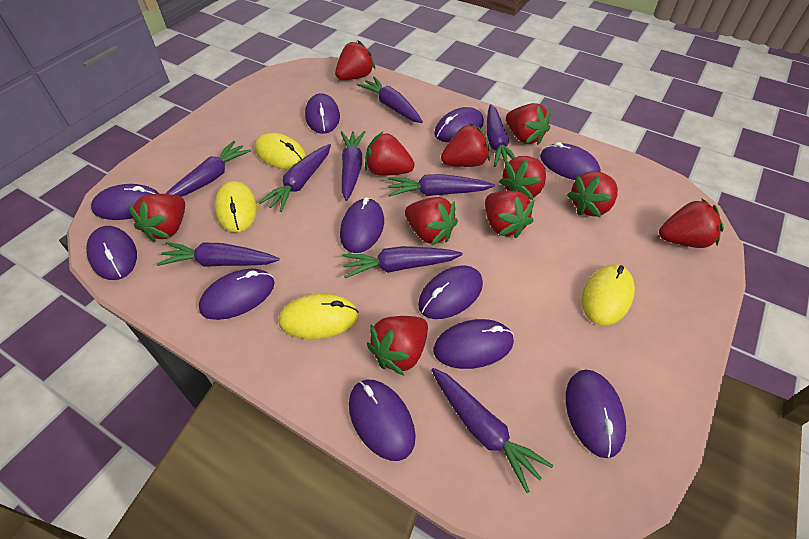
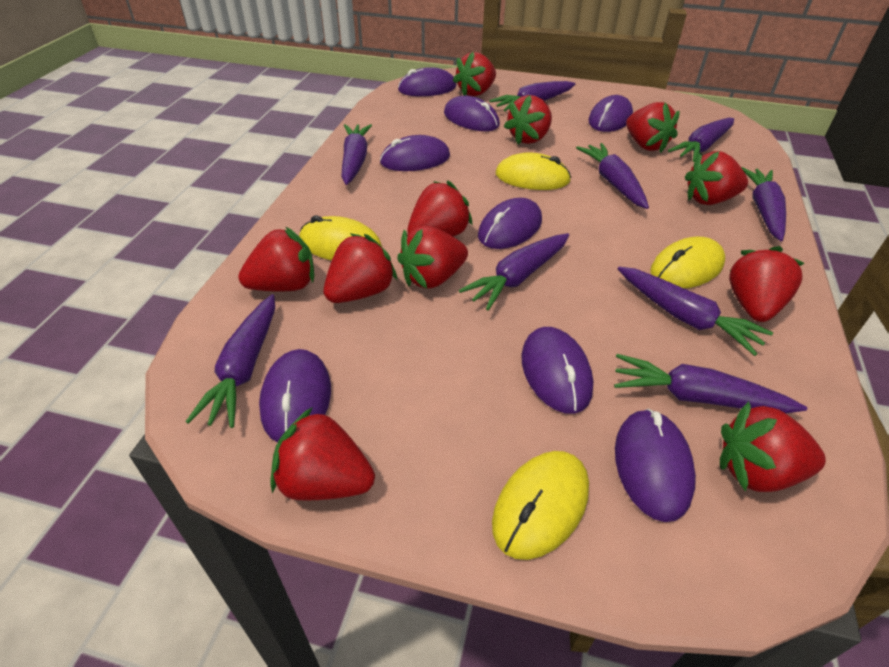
purple mouse: 11 -> 8

